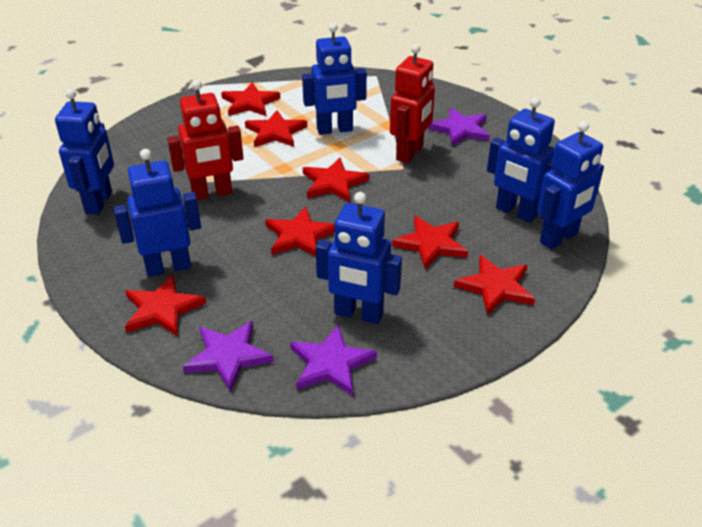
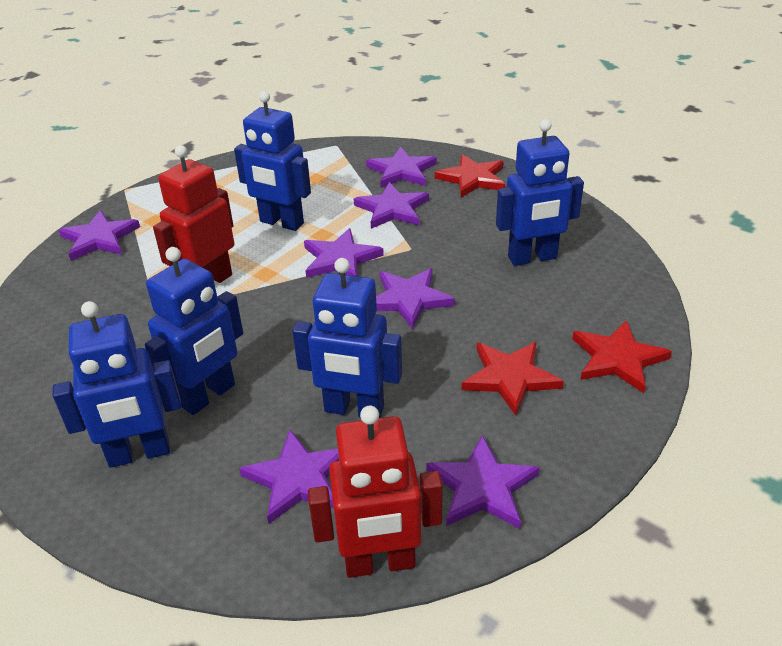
blue robot: 6 -> 5
purple star: 3 -> 7
red star: 7 -> 3

